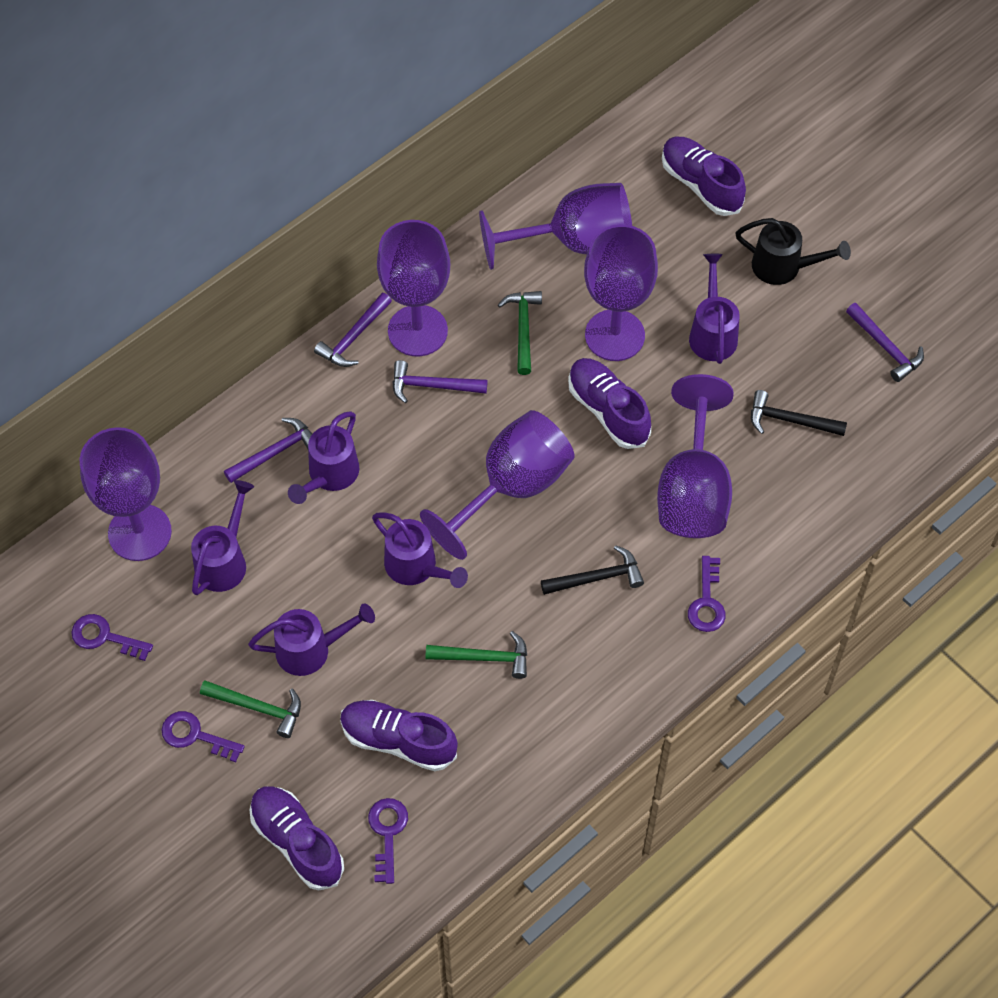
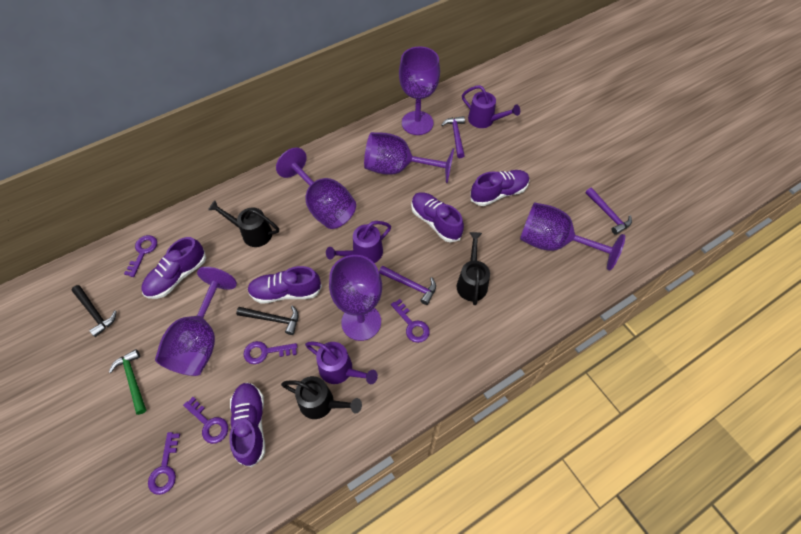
black watering can: 1 -> 3
green hammer: 3 -> 1
purple hammer: 4 -> 3
purple key: 4 -> 5
purple shoe: 4 -> 5
purple watering can: 5 -> 3

